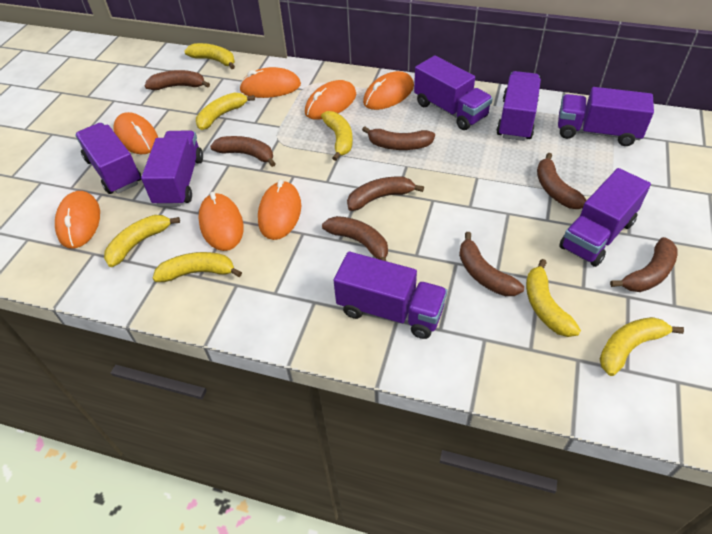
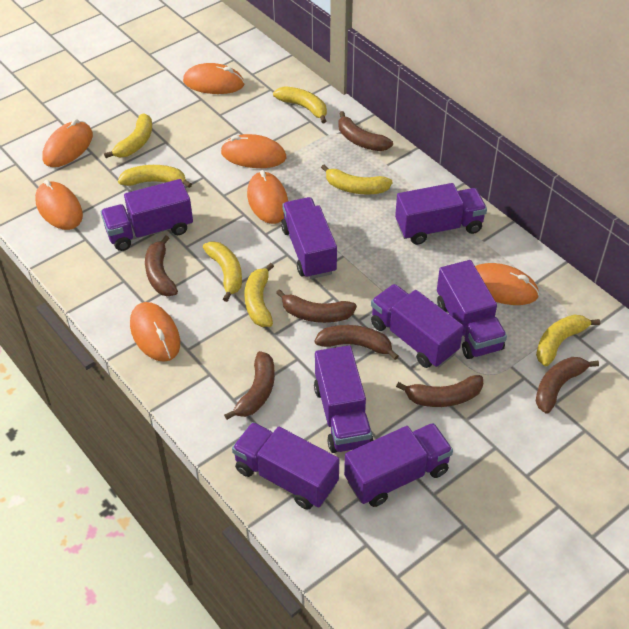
brown banana: 8 -> 7
purple truck: 7 -> 8

